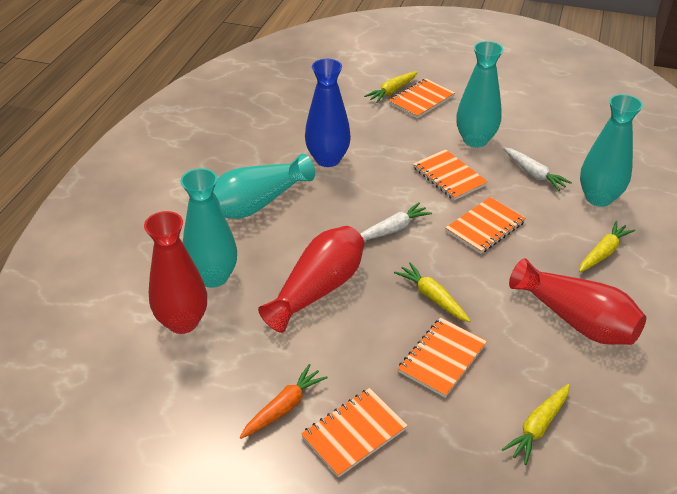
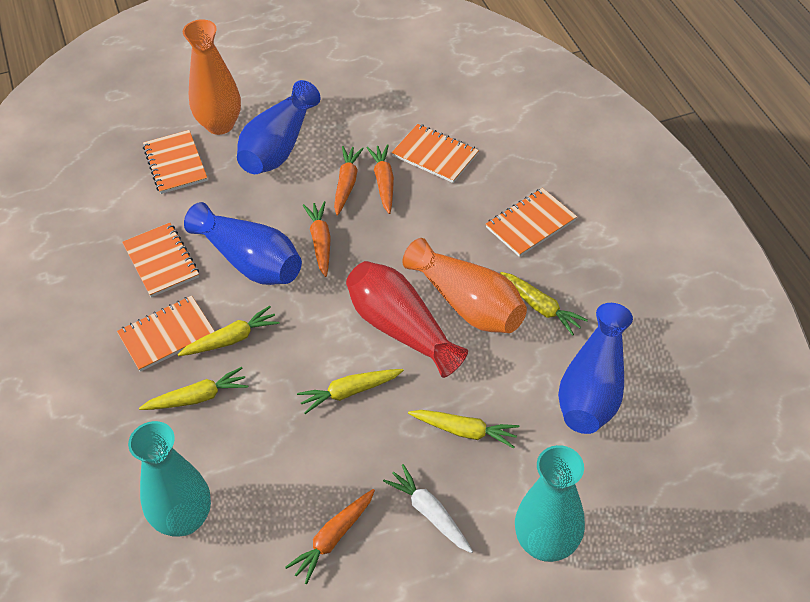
blue vase: 1 -> 3
orange carrot: 1 -> 4
orange vase: 0 -> 2
red vase: 3 -> 1
turquoise vase: 4 -> 2
white carrot: 2 -> 1
yellow carrot: 4 -> 5

